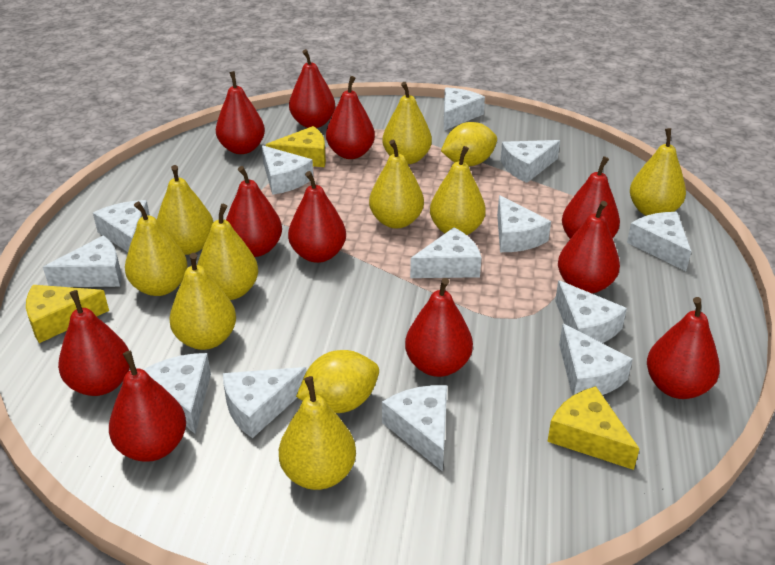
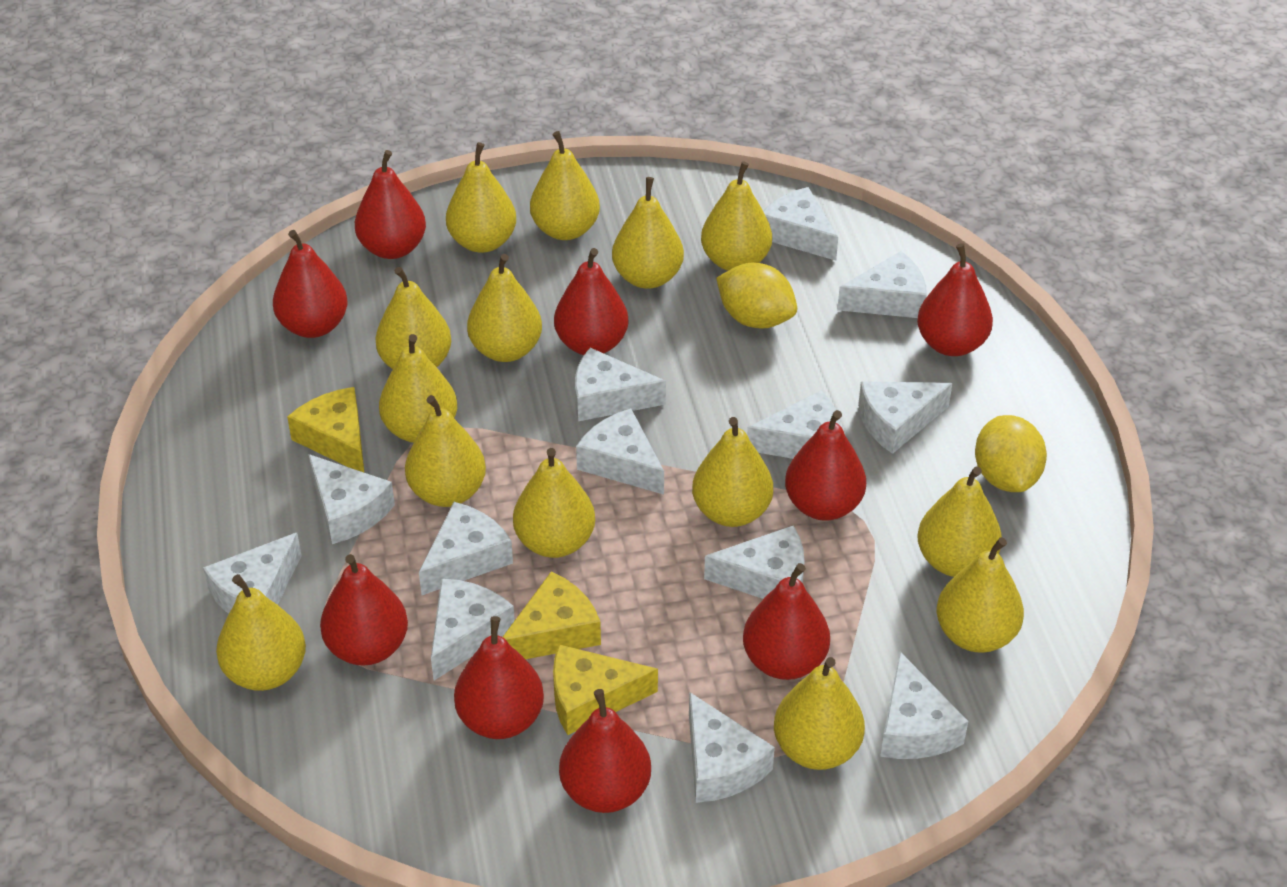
red pear: 11 -> 9
yellow pear: 9 -> 14

